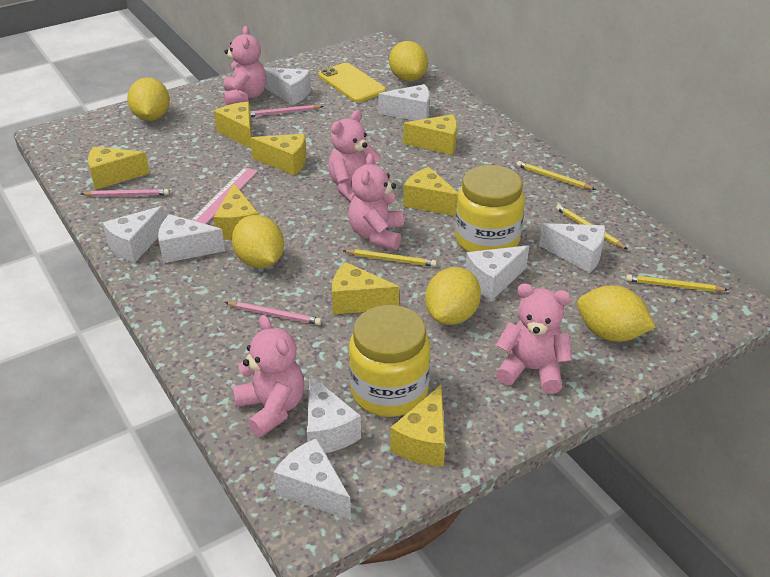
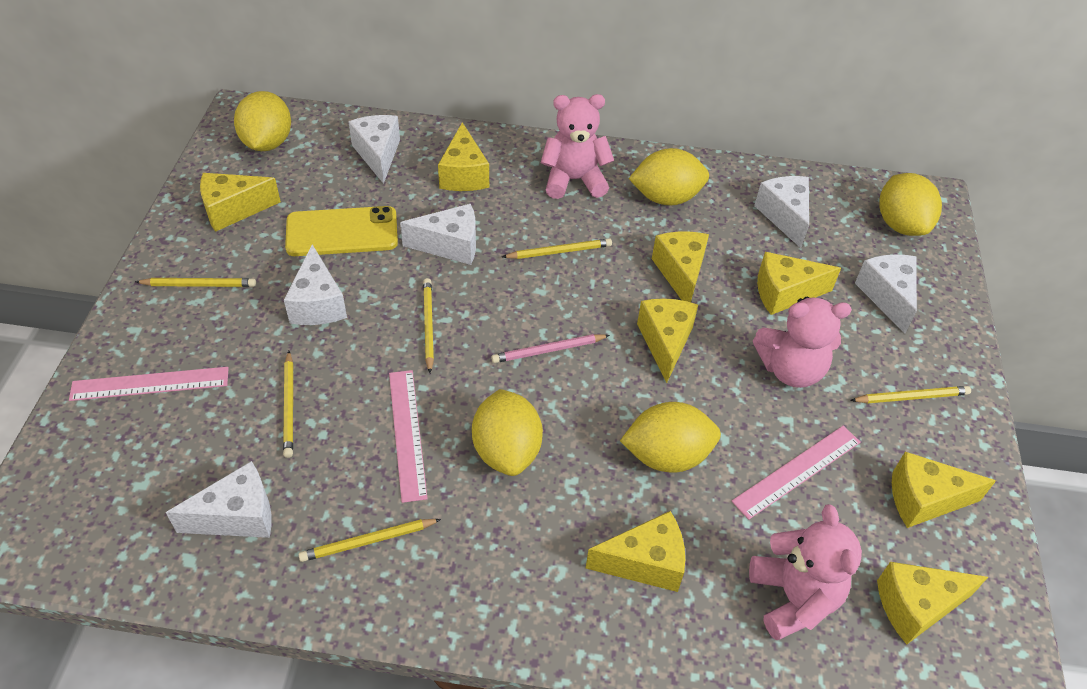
pink pencil: 3 -> 1
pink ruler: 1 -> 3
pink teddy bear: 5 -> 3
white cheese: 8 -> 6
yellow jar: 2 -> 0
yellow pencil: 4 -> 6

